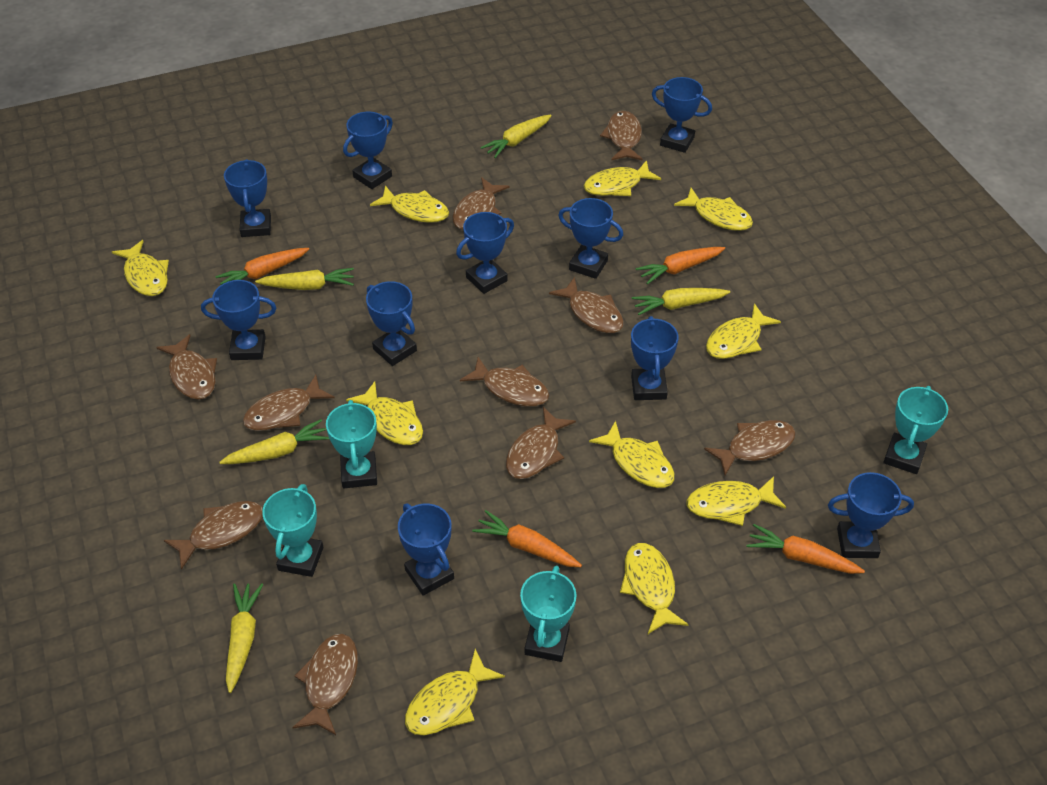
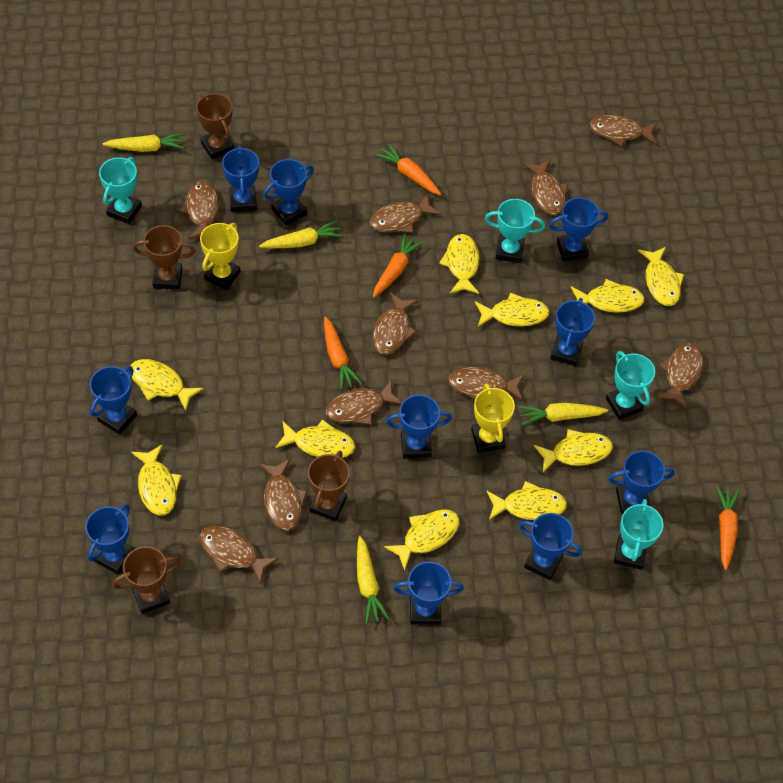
brown trophy: 0 -> 4
yellow carrot: 5 -> 4
yellow trophy: 0 -> 2

